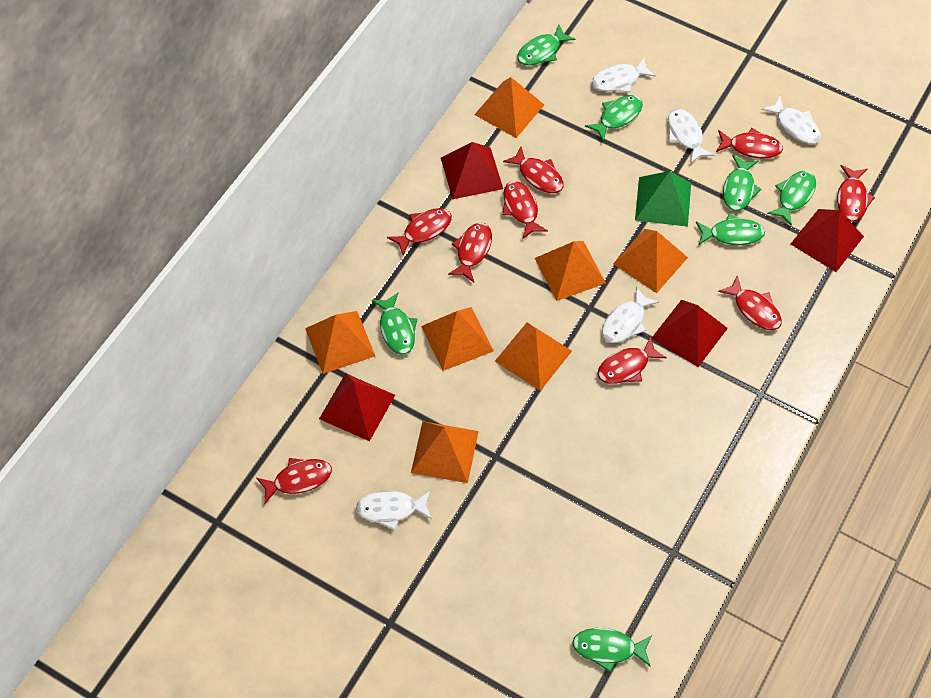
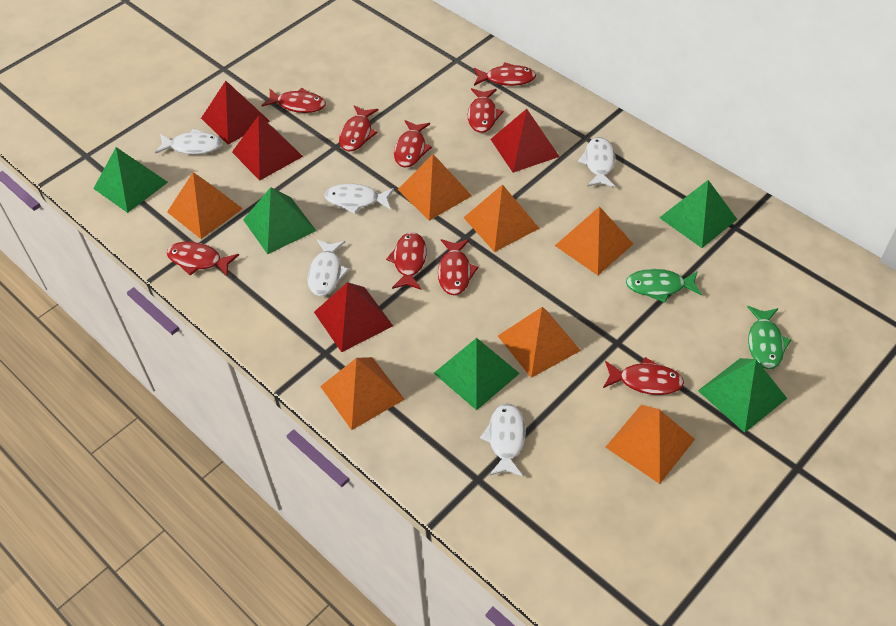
green fish: 7 -> 2
green pyramid: 1 -> 5

